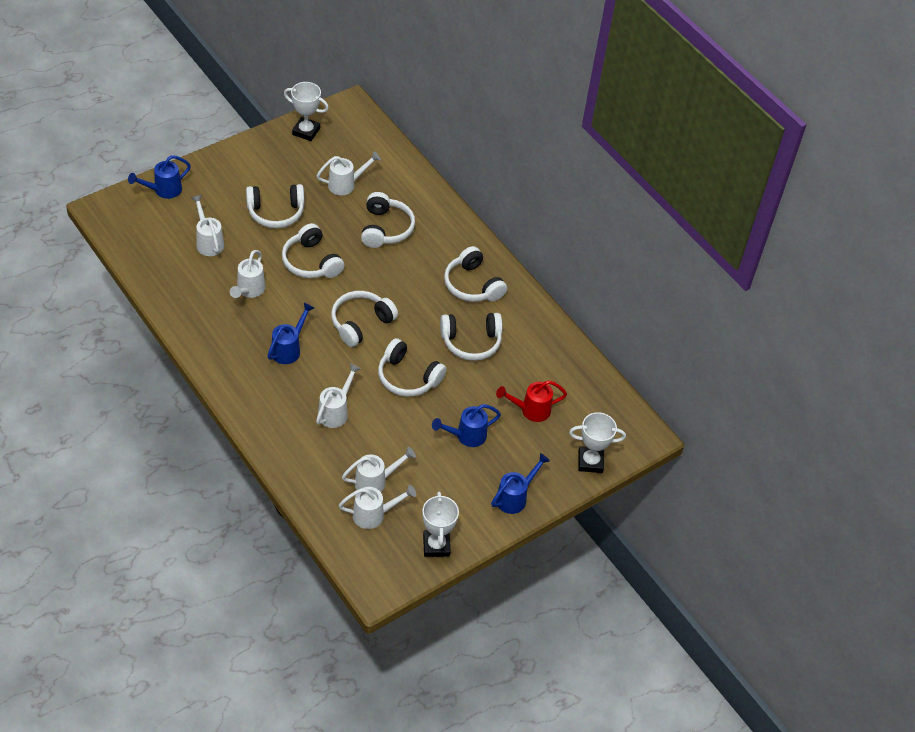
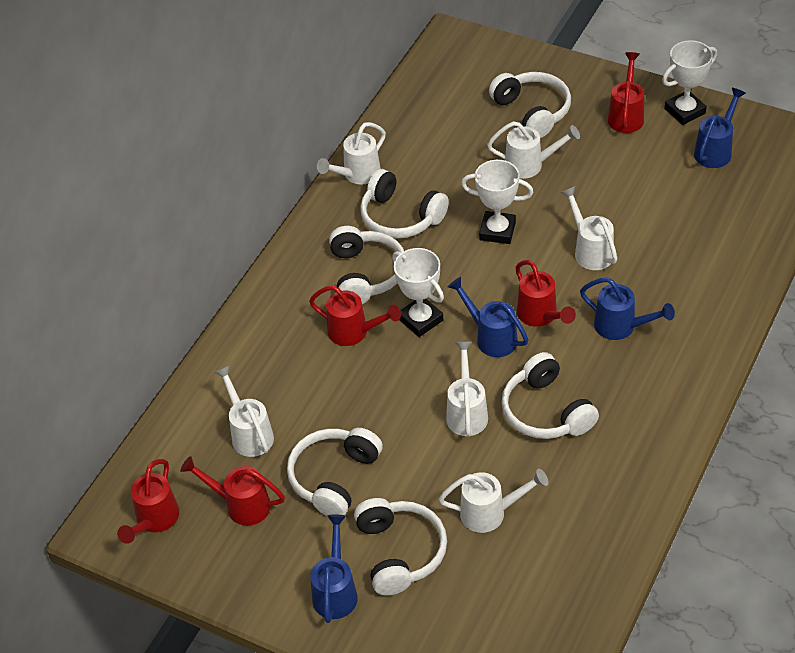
red watering can: 1 -> 5
white headphones: 7 -> 6

